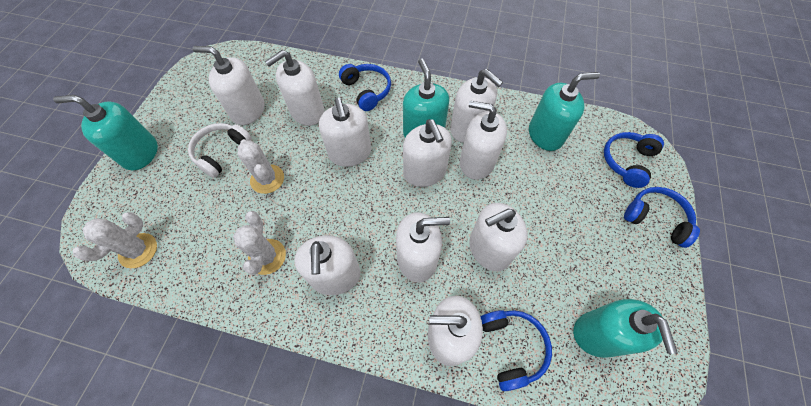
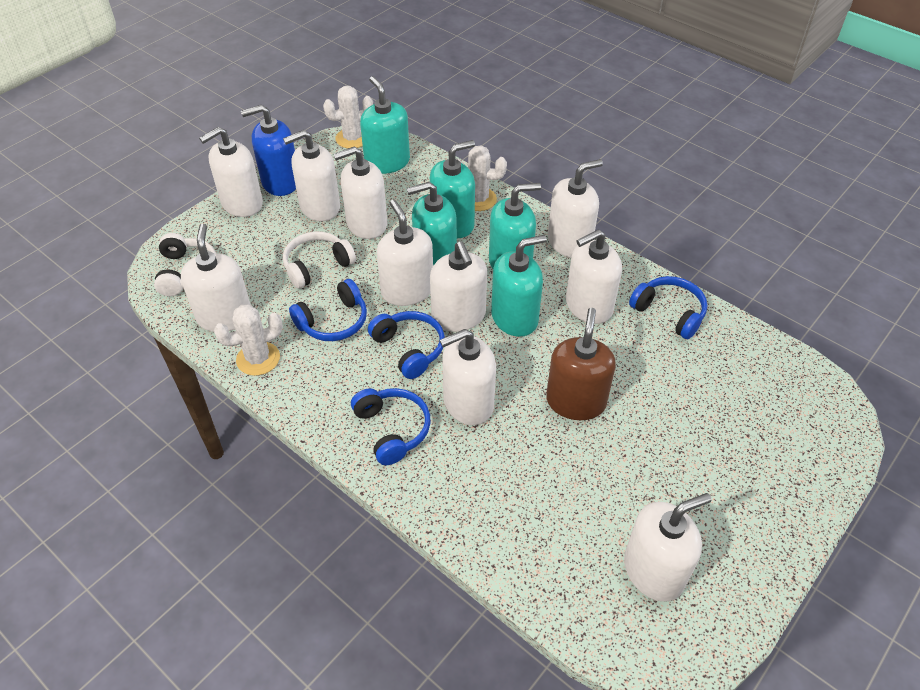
blue soap dispenser: 0 -> 1
brown soap dispenser: 0 -> 1
turquoise soap dispenser: 4 -> 5
white headphones: 1 -> 2

